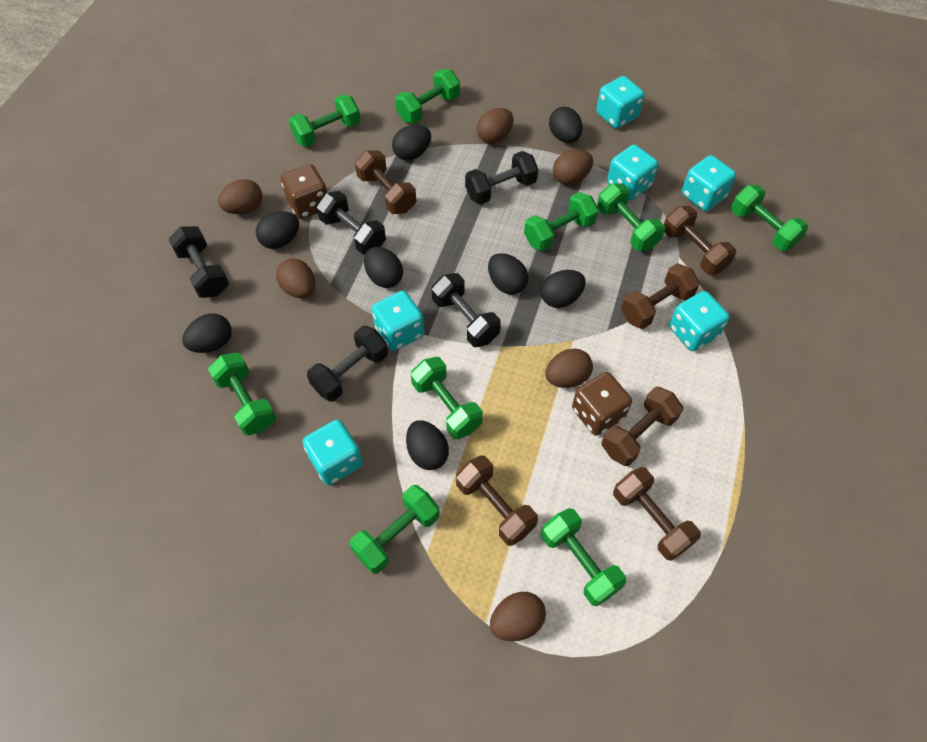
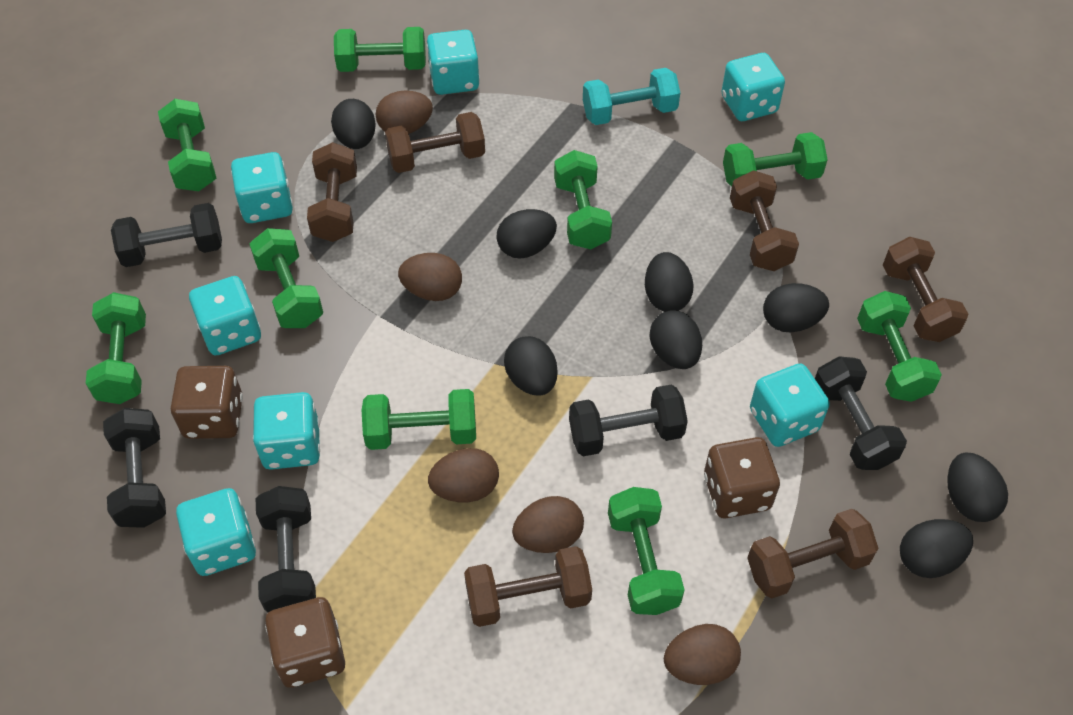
brown dice: 2 -> 3
brown egg: 6 -> 5
turquoise dice: 6 -> 7
turquoise dumbbell: 0 -> 1

